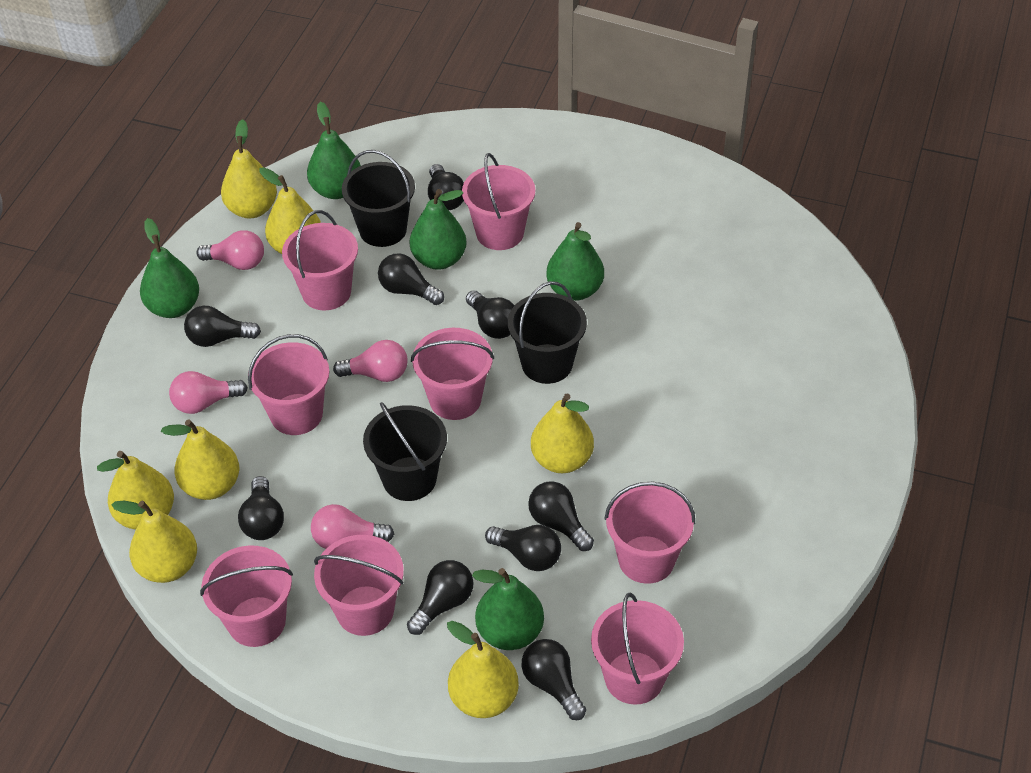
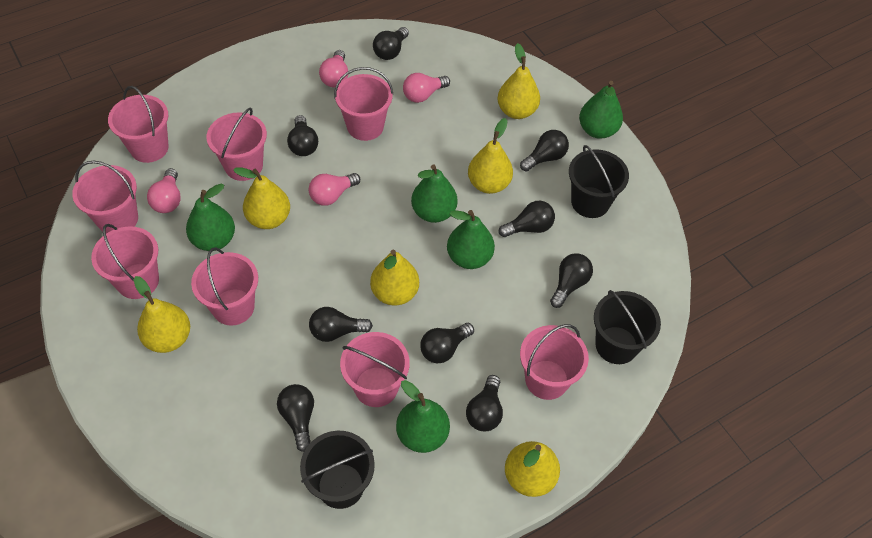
yellow pear: 7 -> 6

